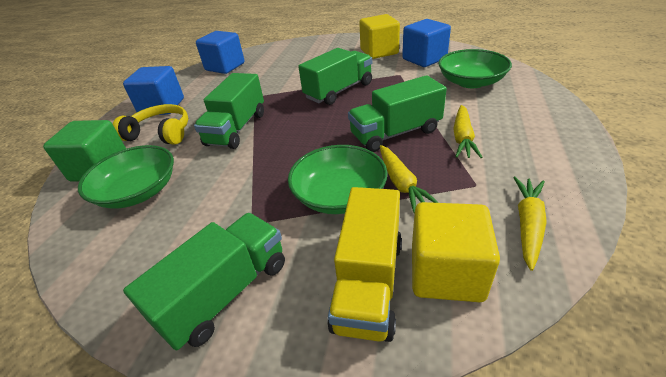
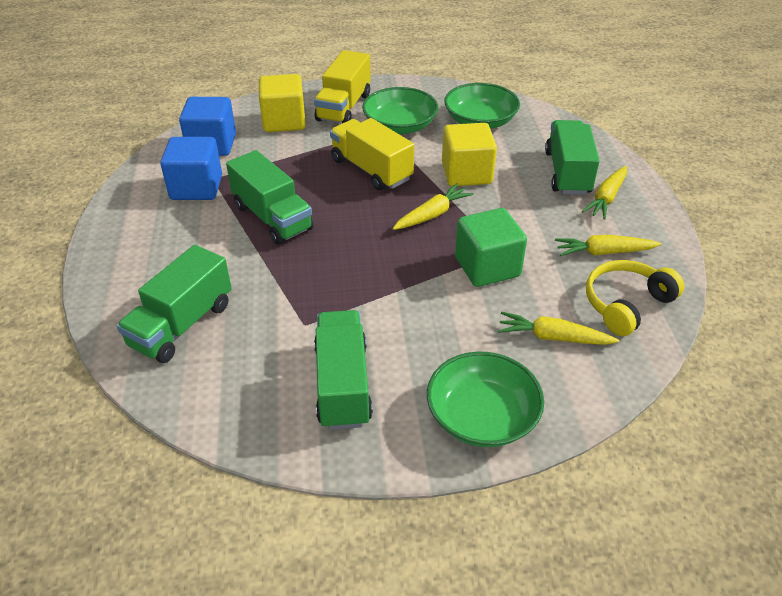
blue cube: 3 -> 2
yellow carrot: 3 -> 4
yellow truck: 1 -> 2

